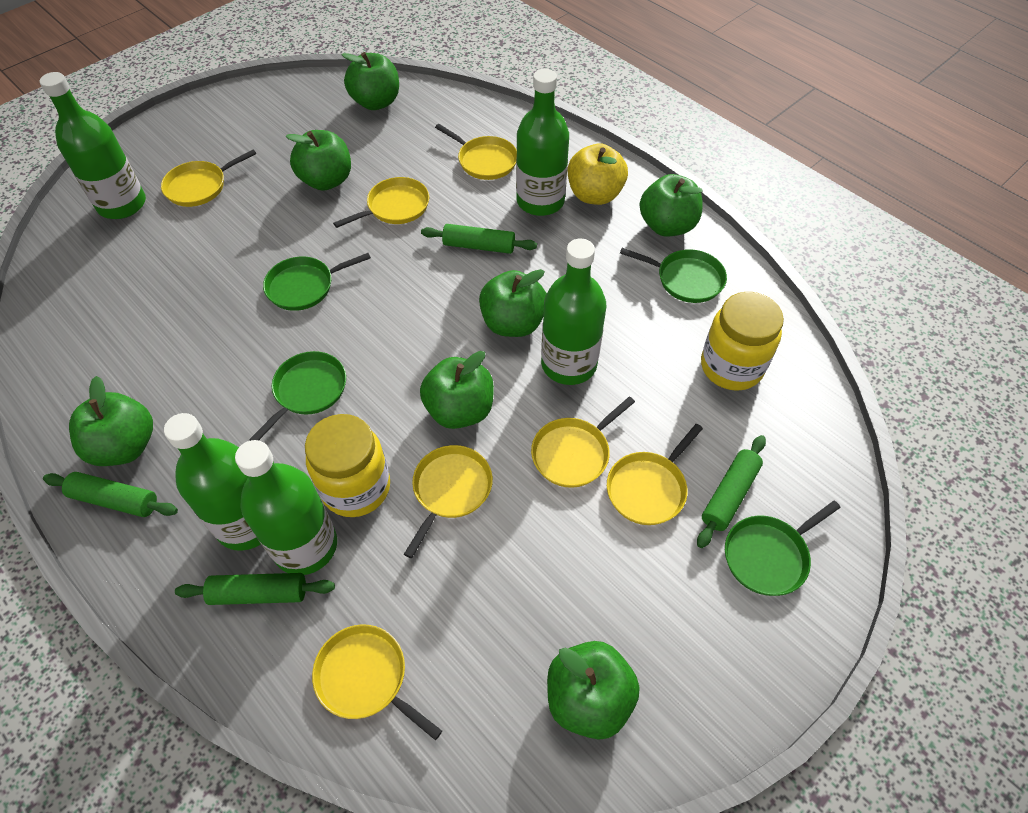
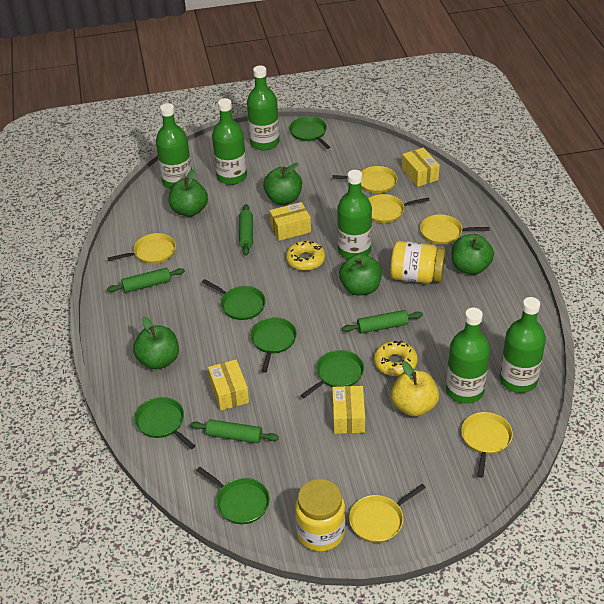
green apple: 7 -> 5
green bottle: 5 -> 6
green pan: 4 -> 6
yellow box: 0 -> 4
yellow donut: 0 -> 2
yellow pan: 7 -> 6

